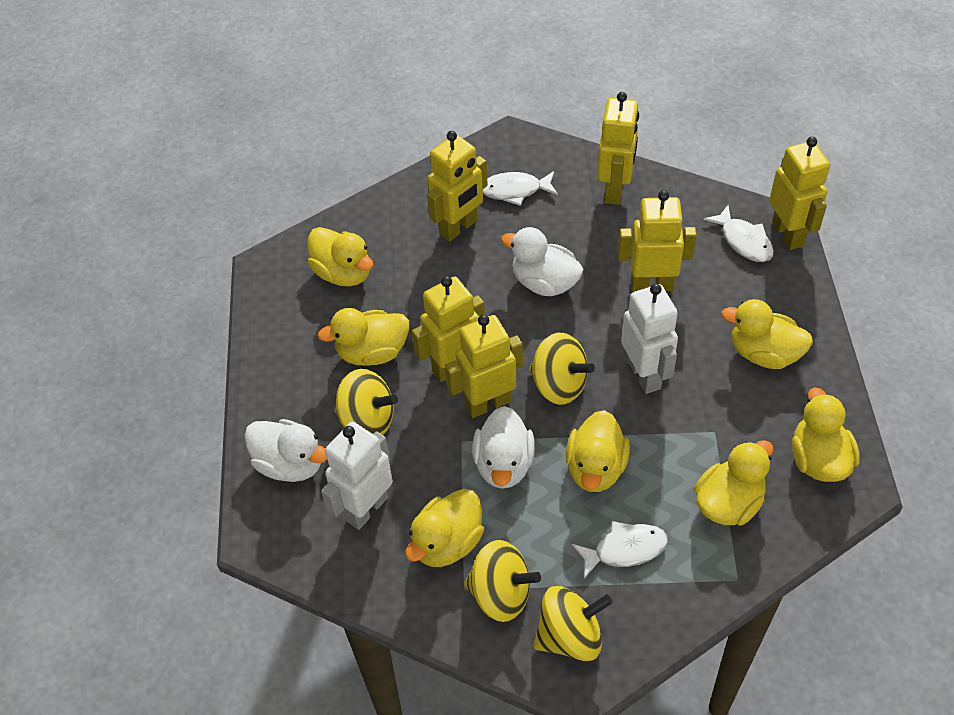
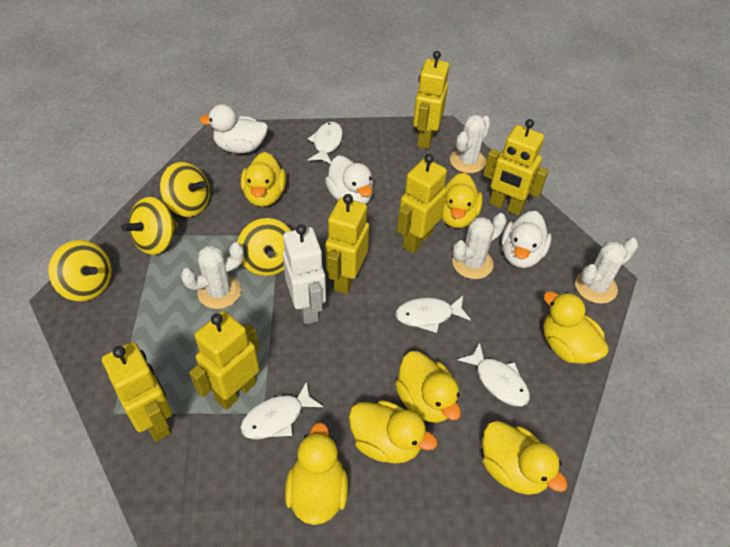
white cactus: 0 -> 4
white fish: 3 -> 4
white robot: 2 -> 1

